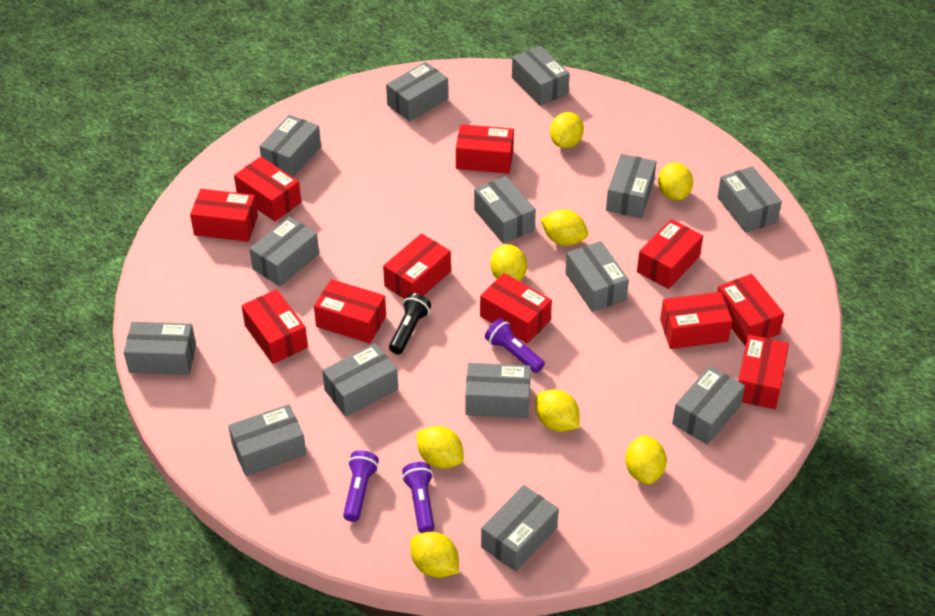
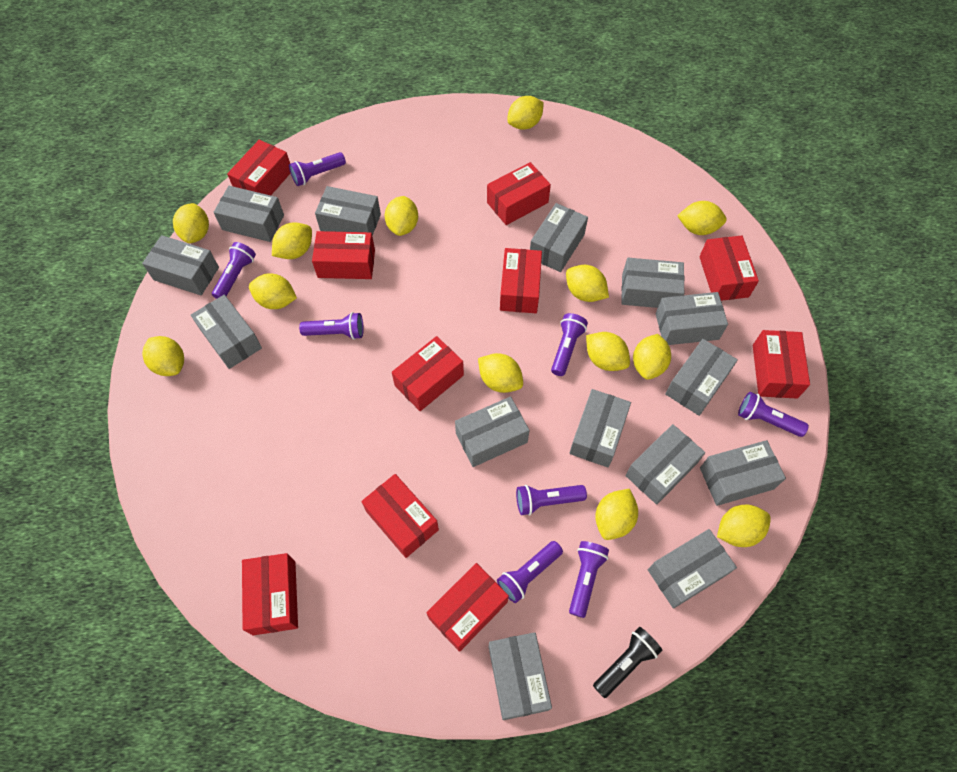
purple flashlight: 3 -> 8
red box: 11 -> 10
yellow lemon: 8 -> 13

